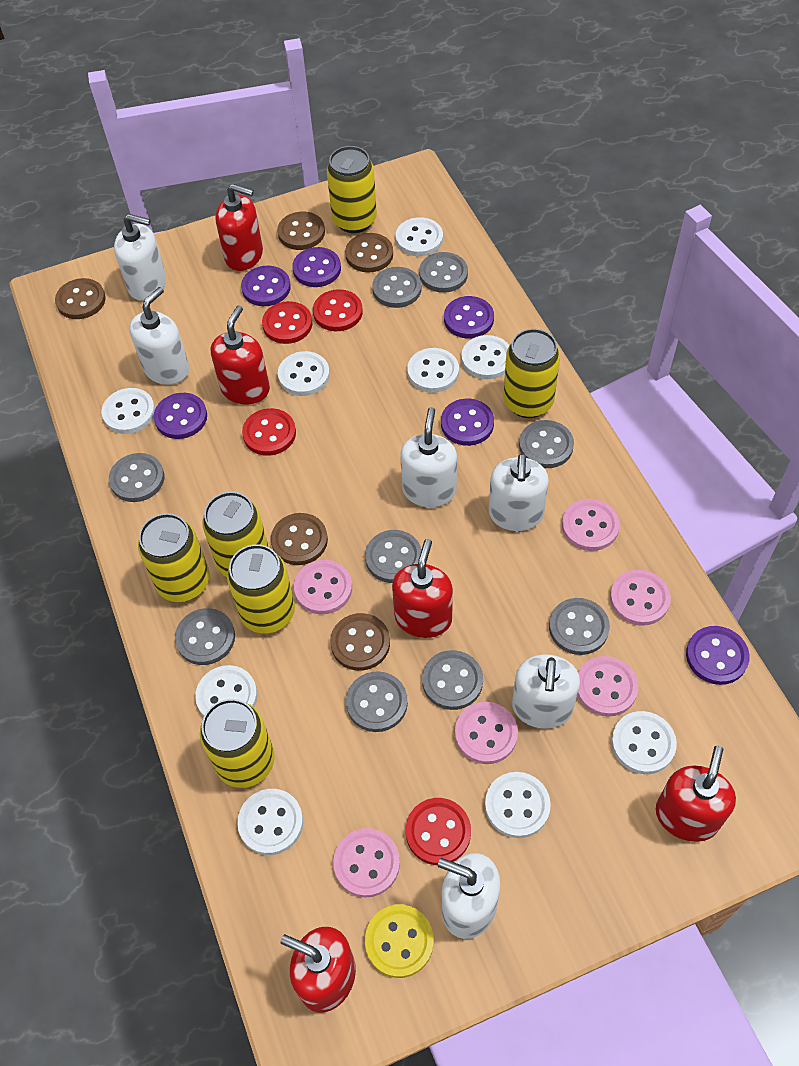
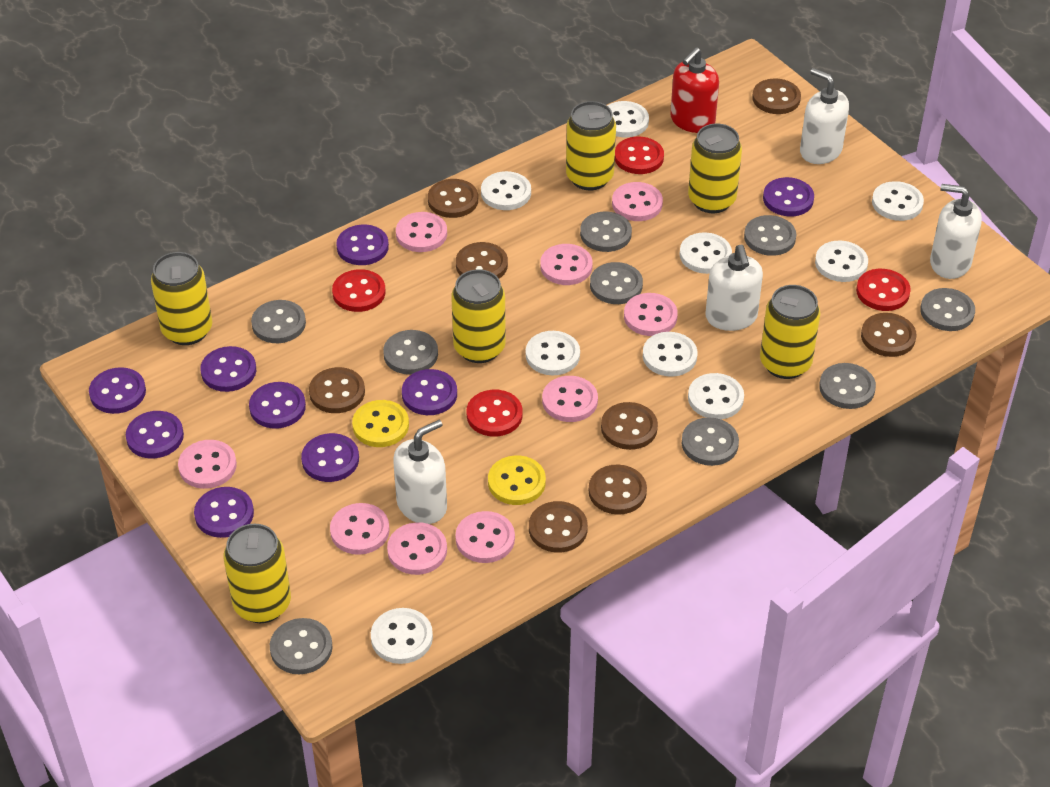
brown button: 5 -> 8
pink button: 6 -> 9
purple button: 6 -> 9
red soap dispenser: 5 -> 1
white soap dispenser: 6 -> 4
yellow button: 1 -> 2

